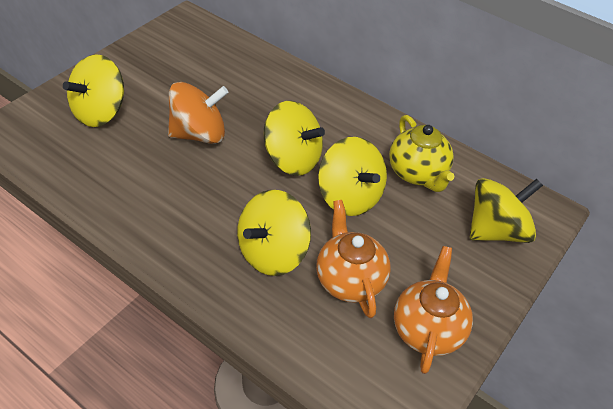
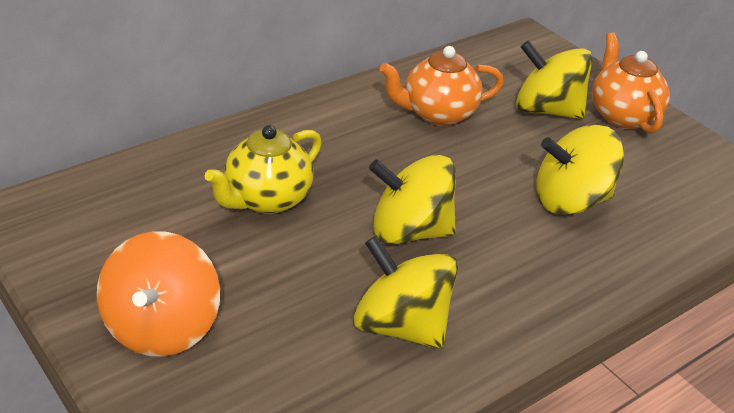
yellow spinning top: 5 -> 4

